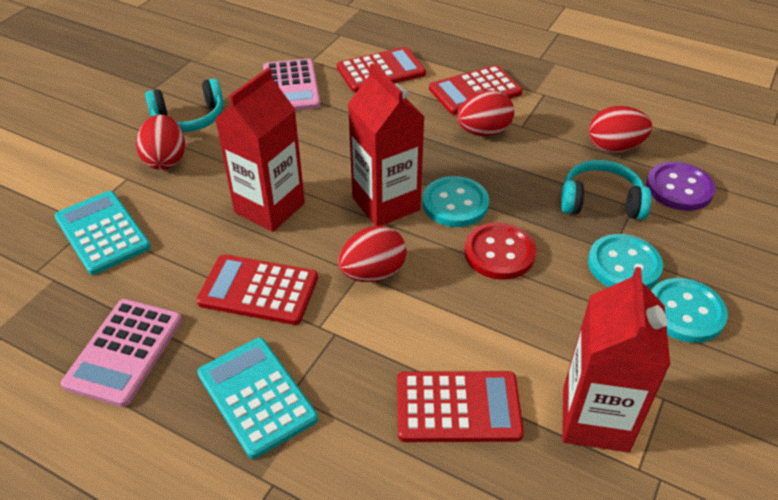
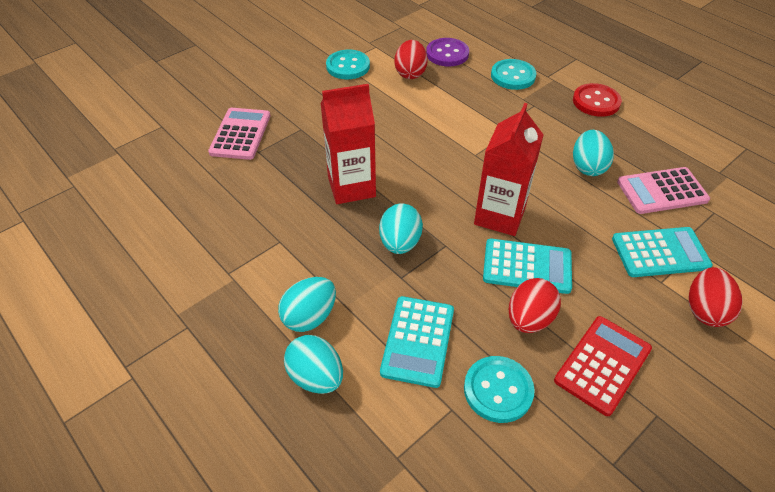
red calculator: 4 -> 1
red carton: 3 -> 2
red egg: 4 -> 3
turquoise calculator: 2 -> 3
turquoise egg: 0 -> 4
turquoise headphones: 2 -> 0

